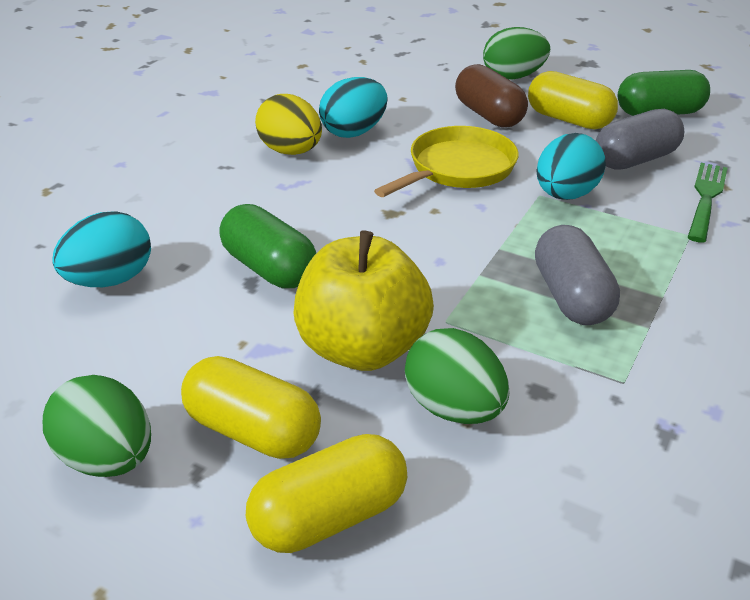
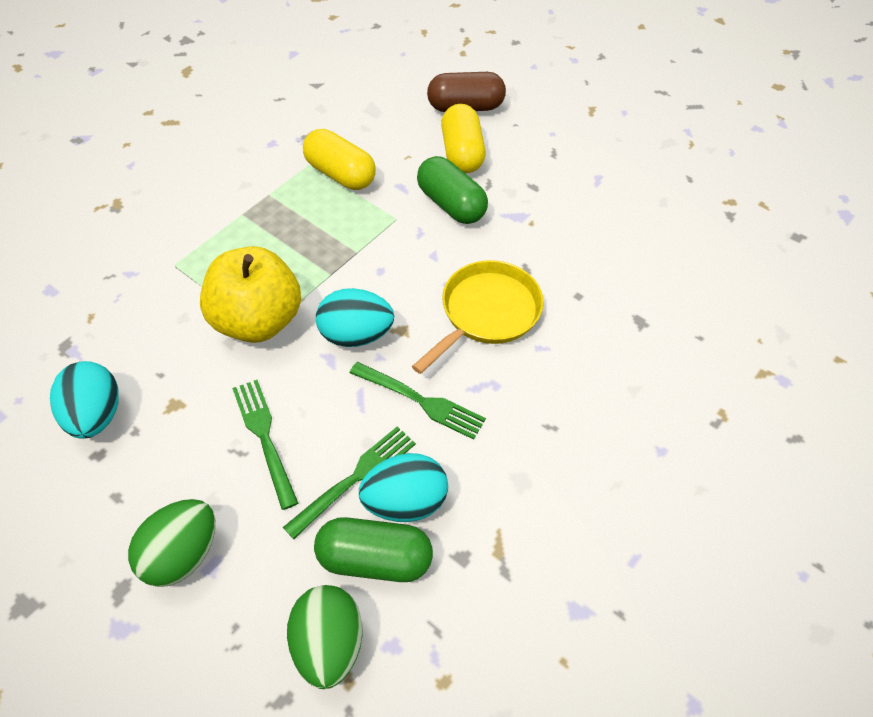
green egg: 3 -> 2
green fork: 1 -> 3
grey capsule: 2 -> 0
yellow capsule: 3 -> 2
yellow egg: 1 -> 0

